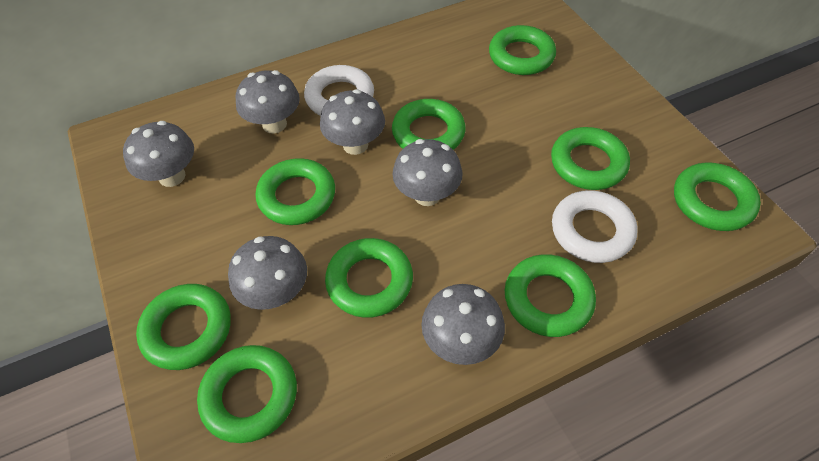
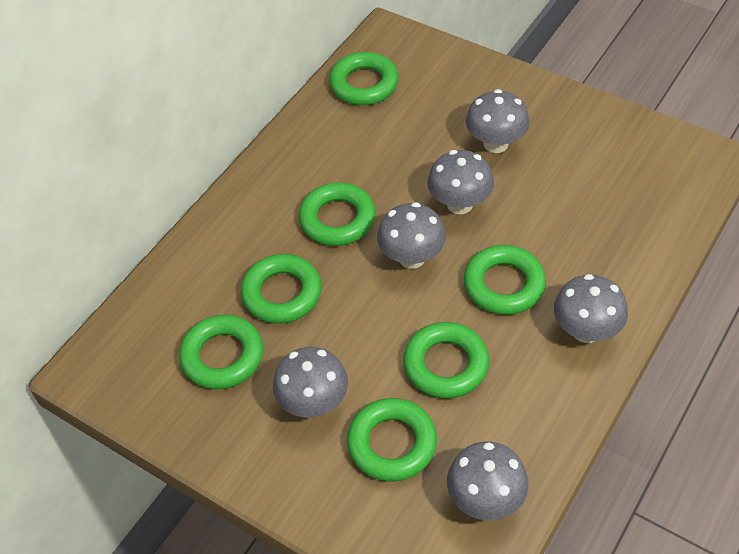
green ring: 9 -> 7
white ring: 2 -> 0

